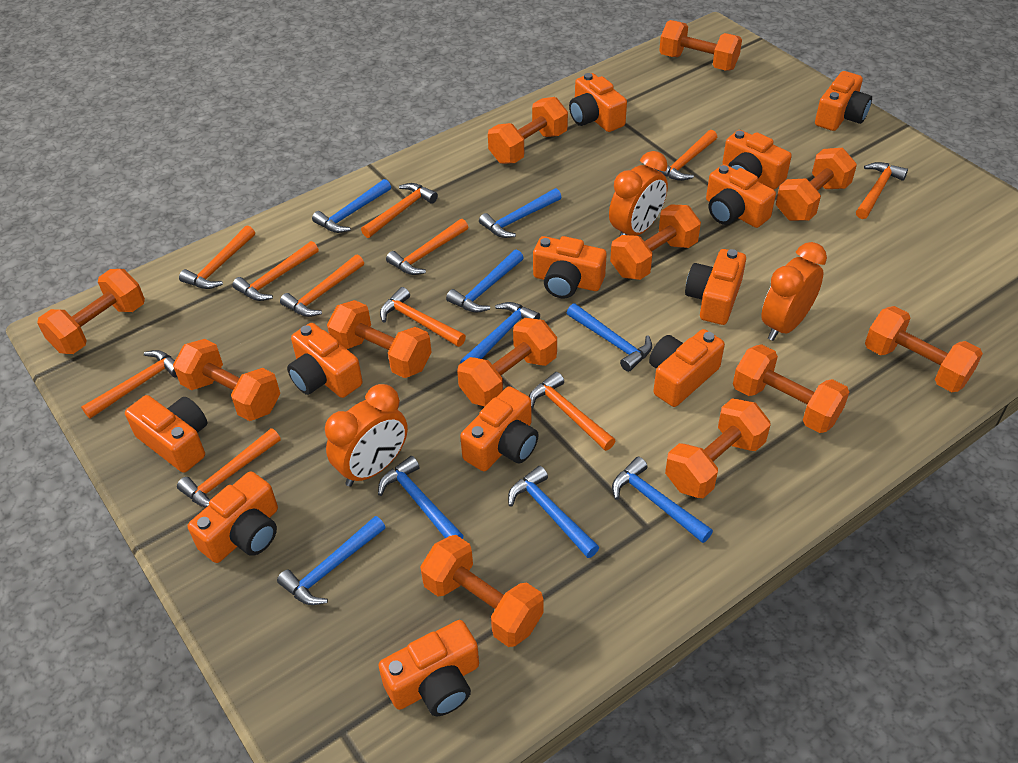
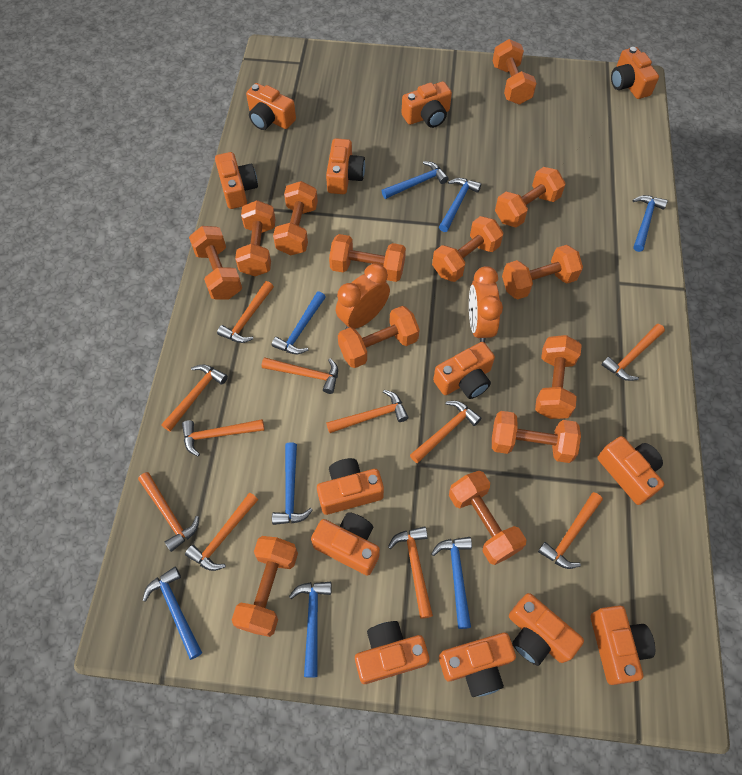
blue hammer: 9 -> 8
orange camera: 12 -> 13
orange clock: 3 -> 2
orange dumbbell: 12 -> 13

